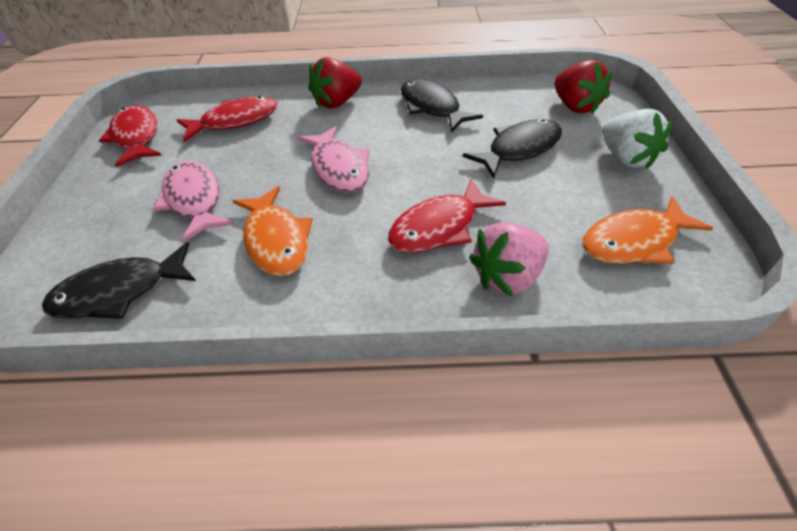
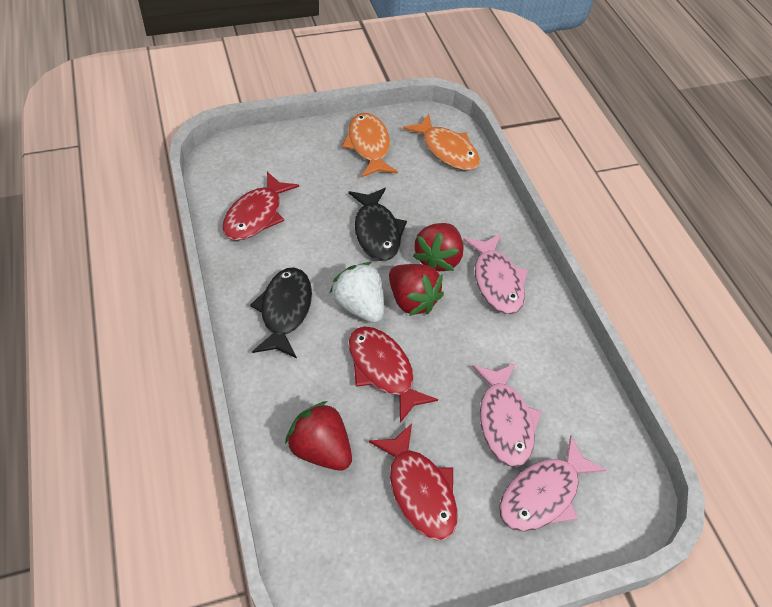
black fish: 3 -> 2
pink fish: 2 -> 3
pink strawberry: 1 -> 0
red strawberry: 2 -> 3

